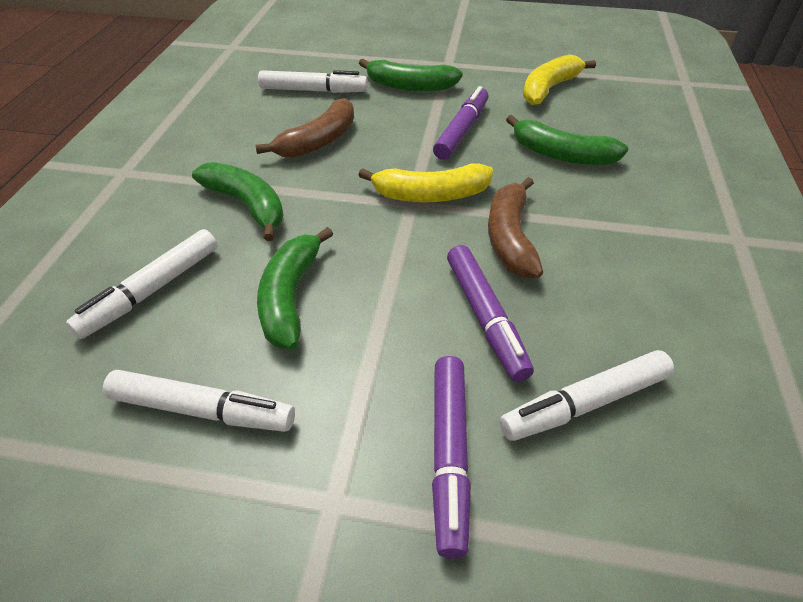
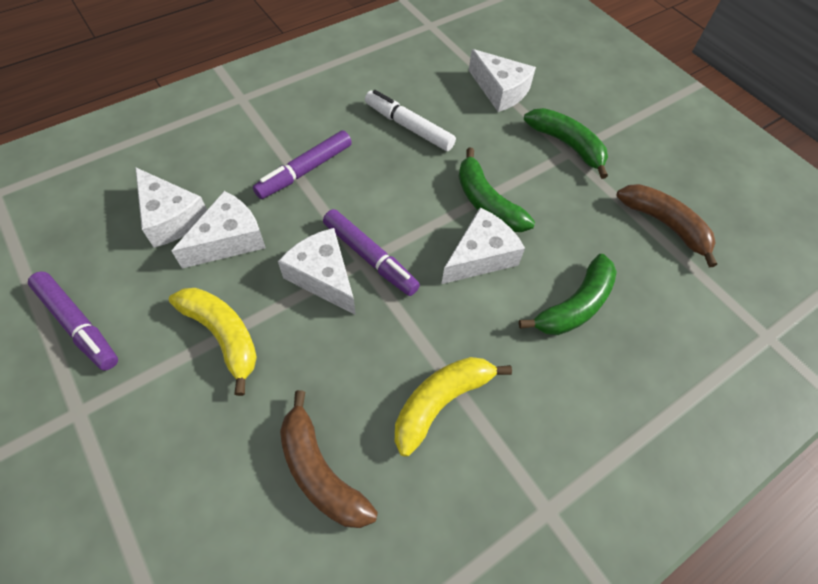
green banana: 4 -> 3
white cheese: 0 -> 5
white marker: 4 -> 1

